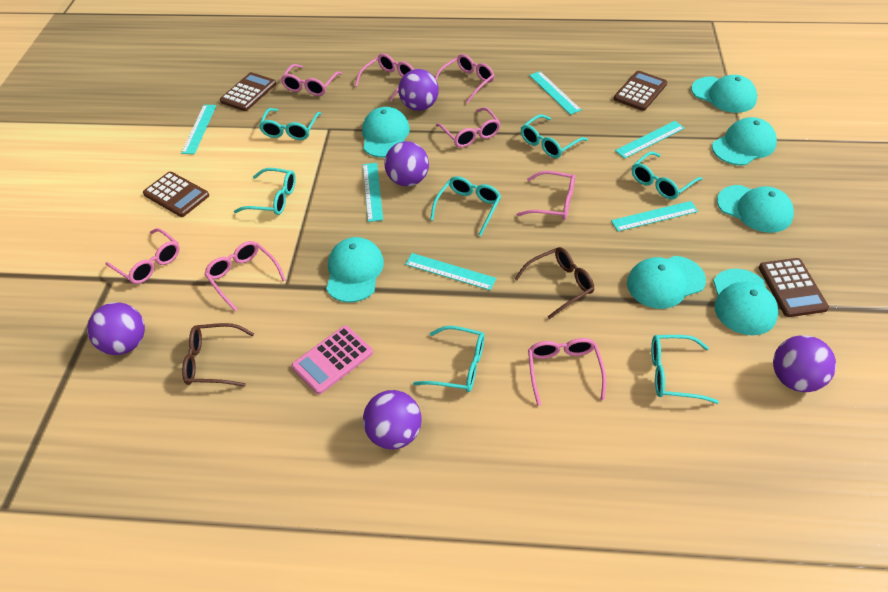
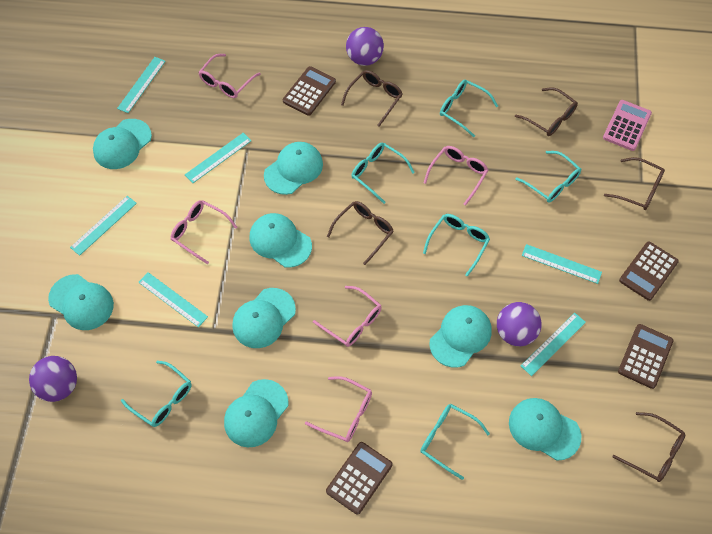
brown glasses: 2 -> 5
pink glasses: 8 -> 5
purple ball: 5 -> 3
turquoise cap: 7 -> 8
turquoise glasses: 7 -> 6

